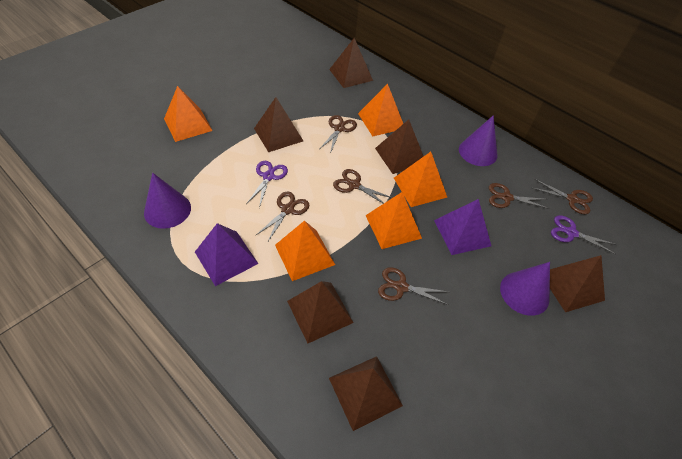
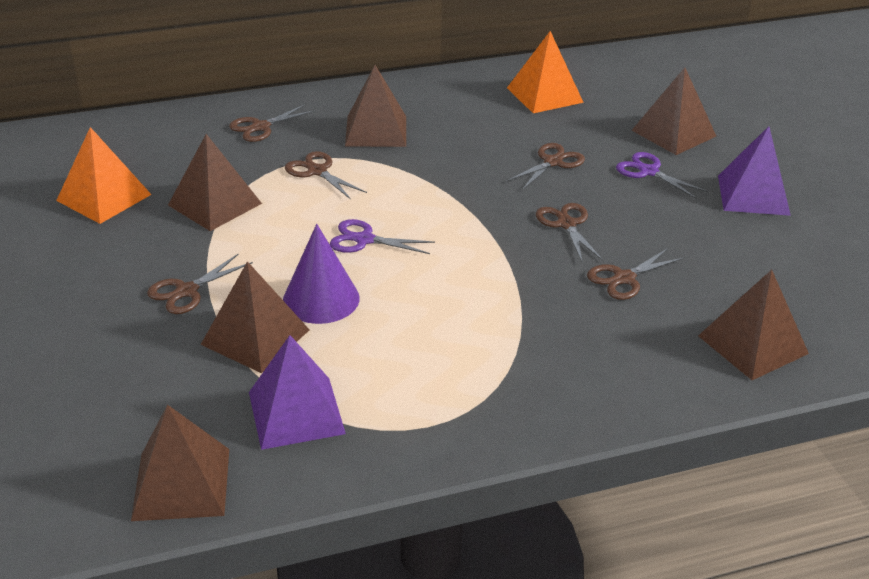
orange pyramid: 5 -> 2
purple cone: 3 -> 1

